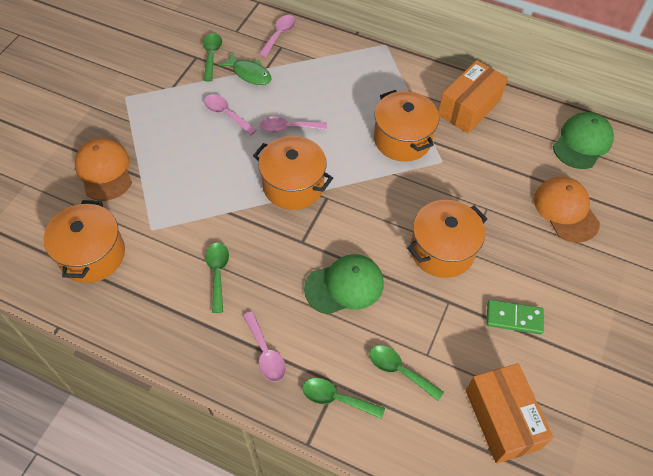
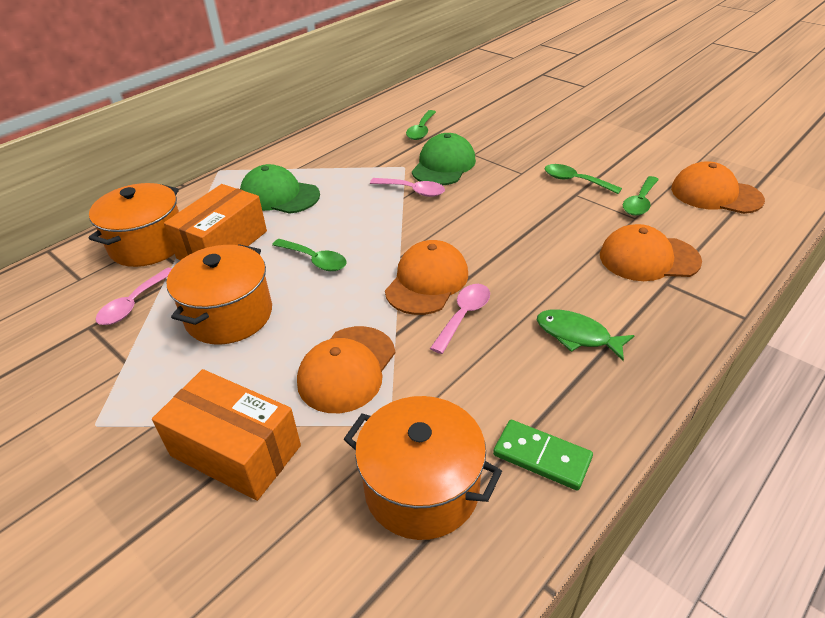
orange cap: 2 -> 4
orange pot: 4 -> 3
pink spoon: 4 -> 3

